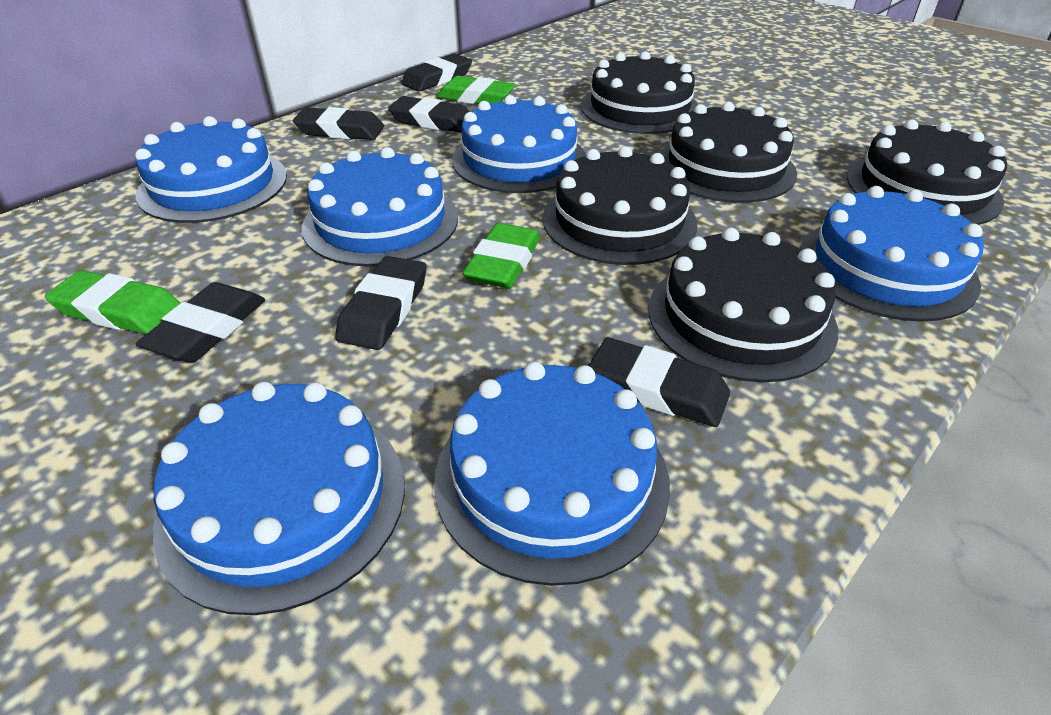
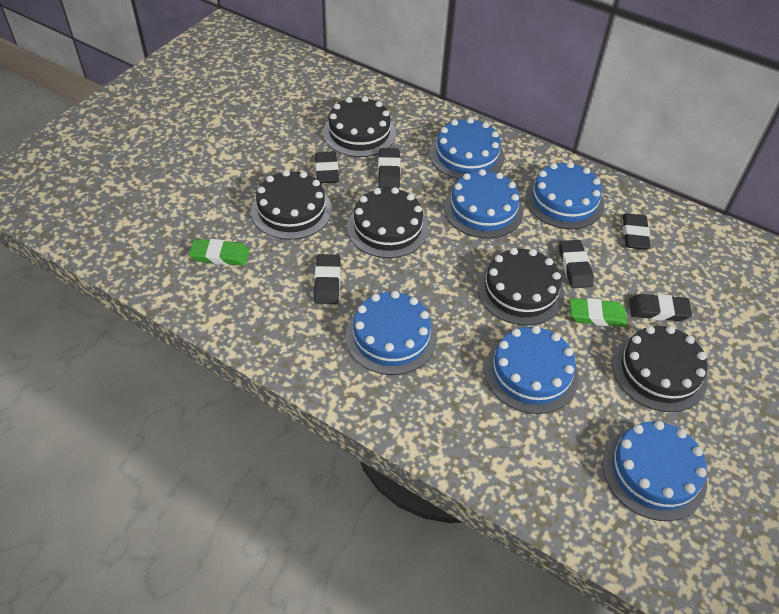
green eraser: 3 -> 2

